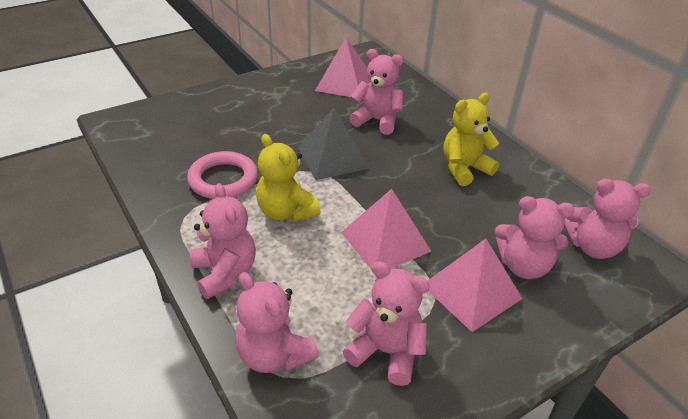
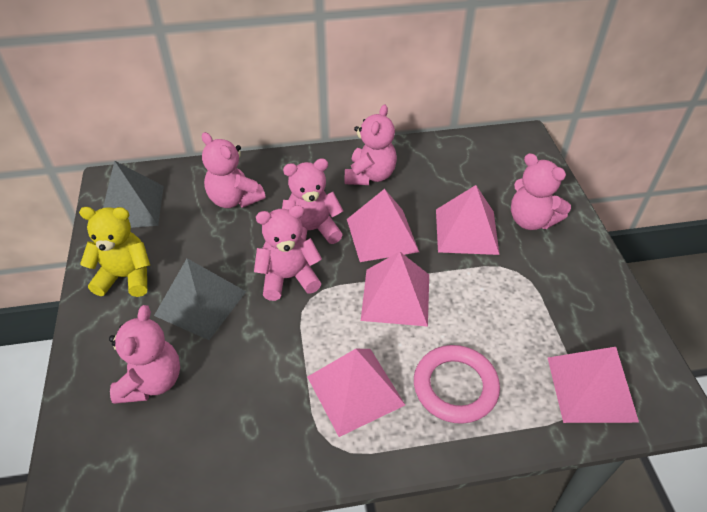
grey pyramid: 1 -> 2
pink pyramid: 3 -> 5
yellow teddy bear: 2 -> 1

